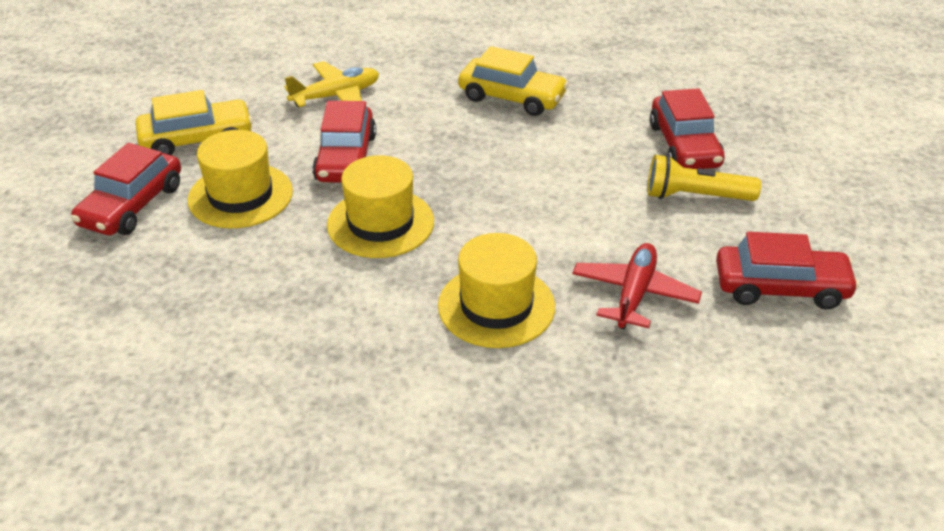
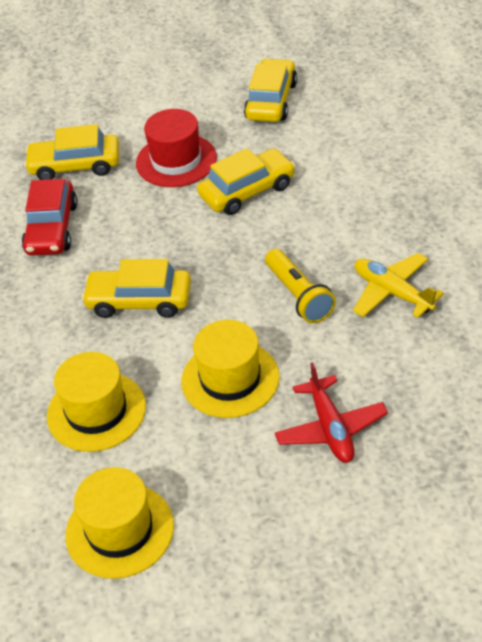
red car: 4 -> 1
red hat: 0 -> 1
yellow car: 2 -> 4

